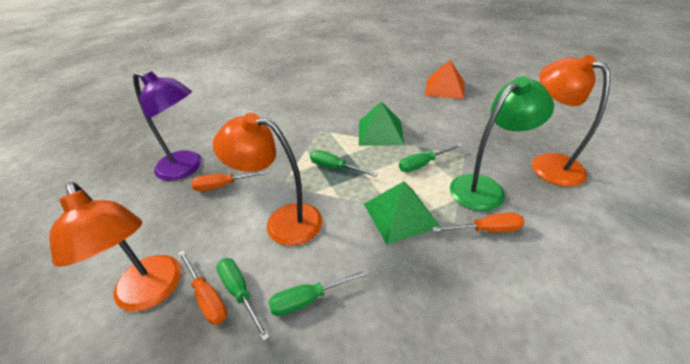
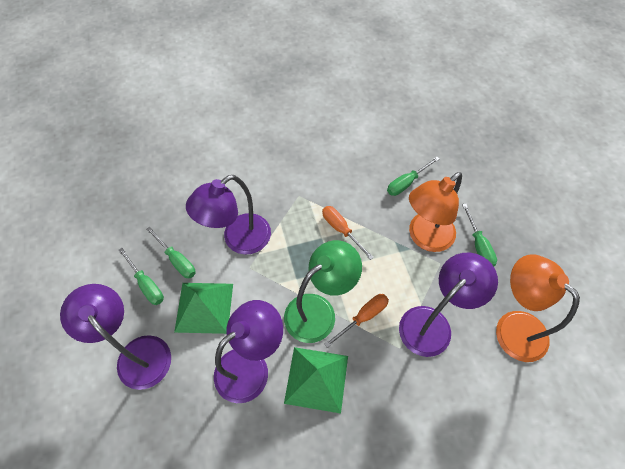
orange lamp: 3 -> 2
orange pyramid: 1 -> 0
orange screwdriver: 3 -> 2
purple lamp: 1 -> 4

